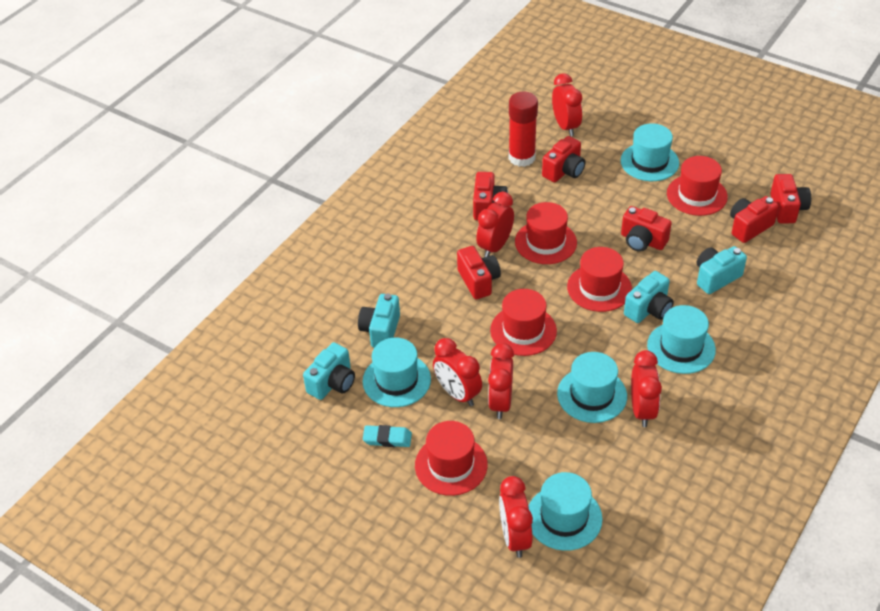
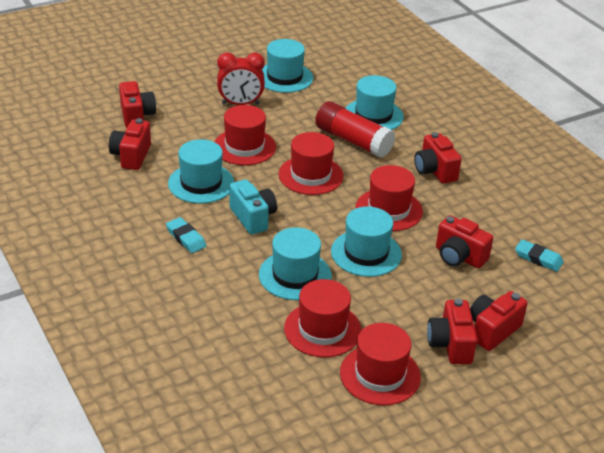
red clock: 6 -> 1
turquoise camera: 4 -> 1
turquoise eraser: 1 -> 2

